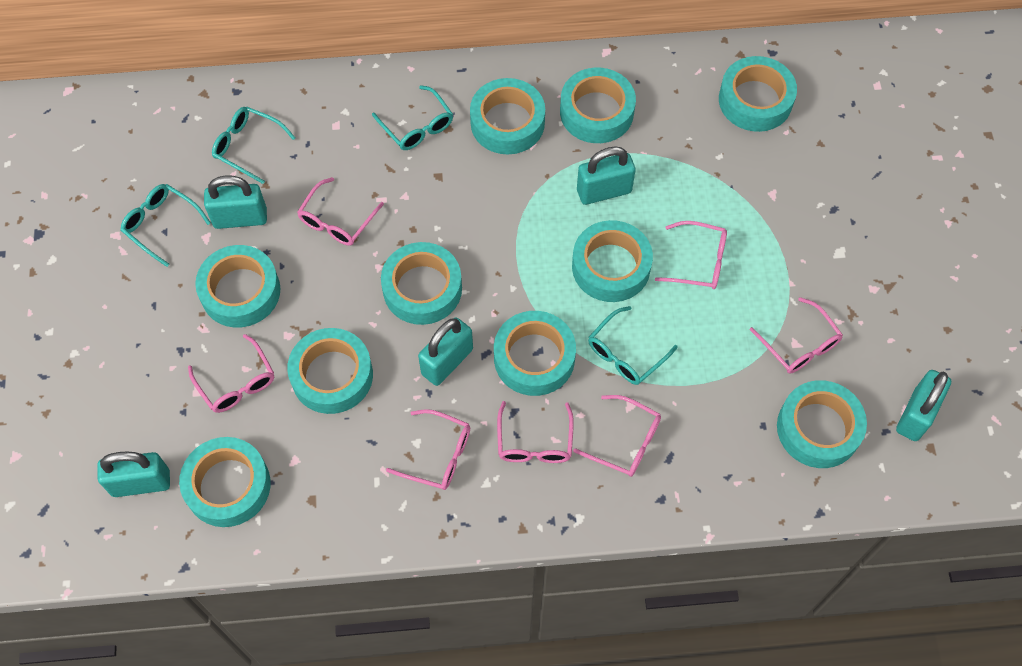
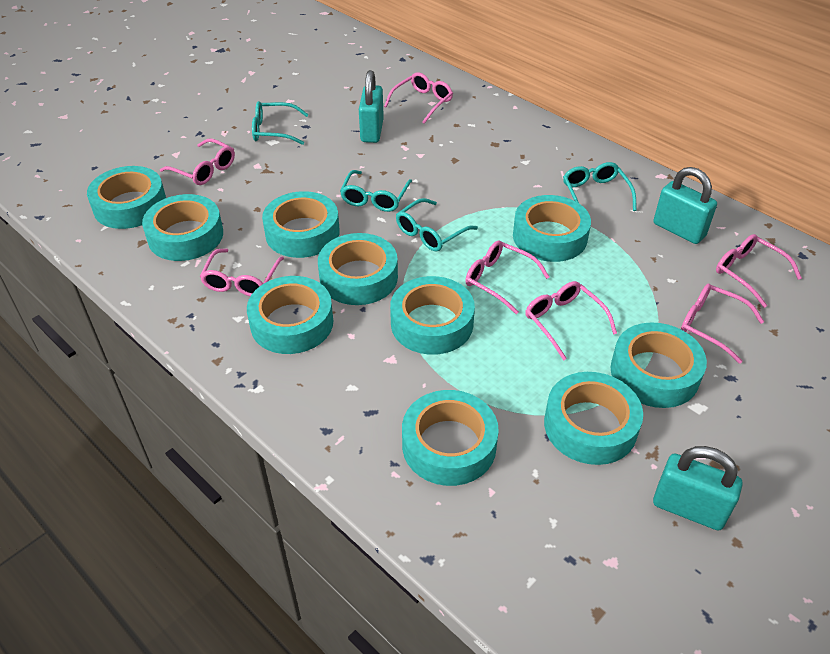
turquoise padlock: 5 -> 3

